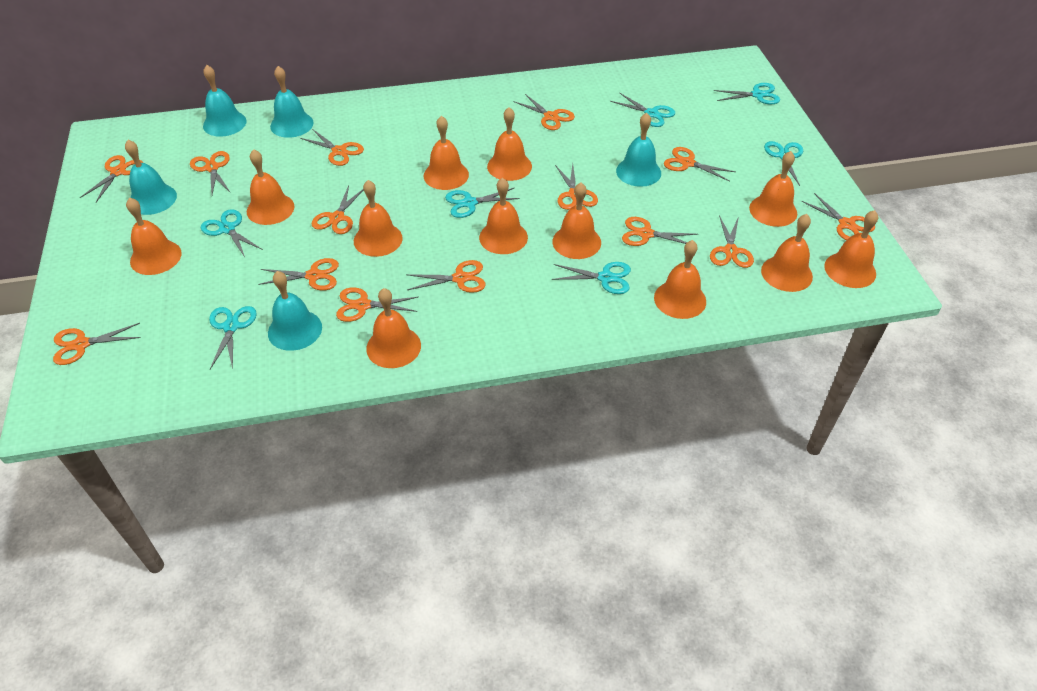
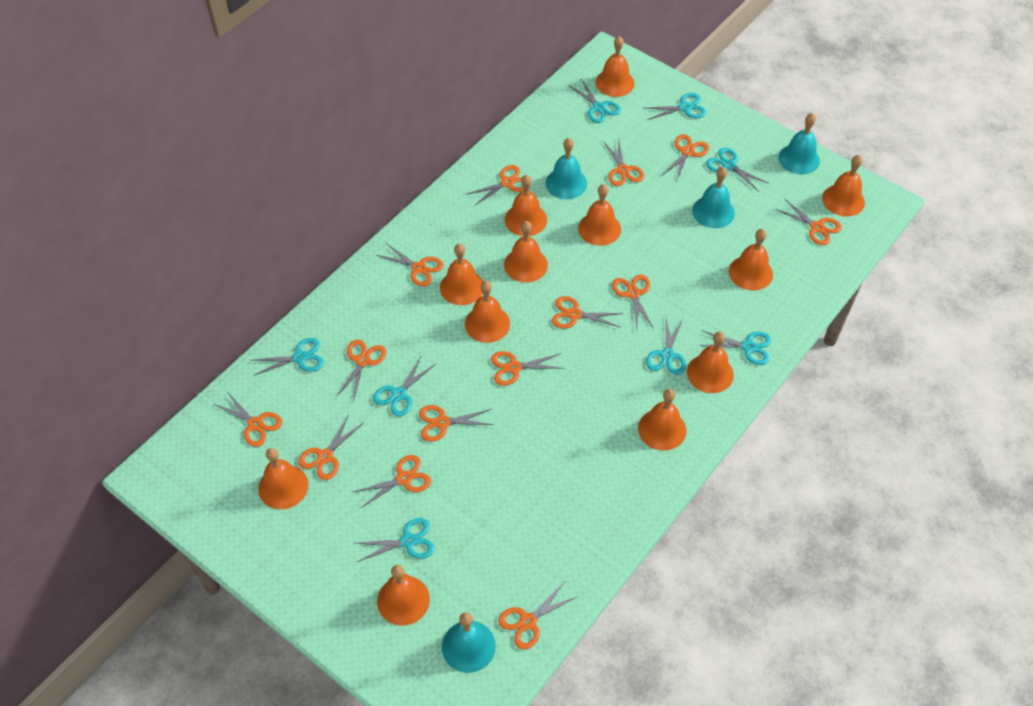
turquoise bell: 5 -> 4
turquoise scissors: 7 -> 8

